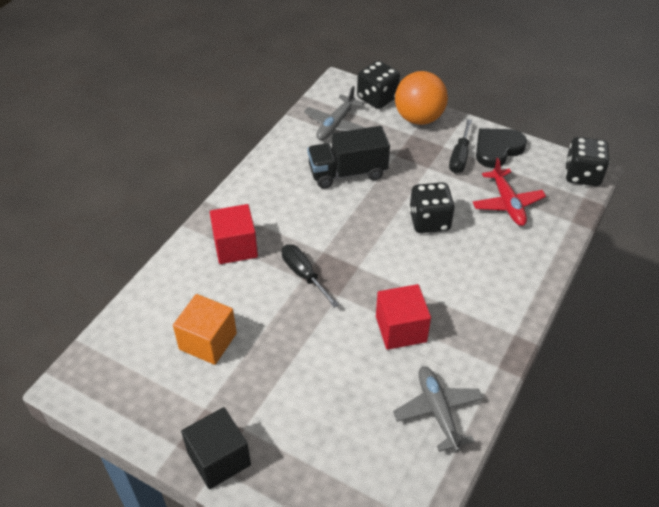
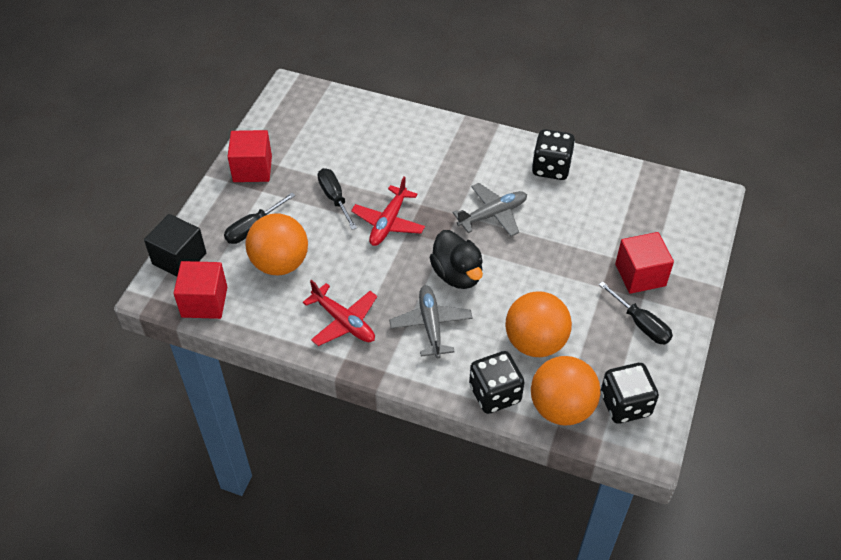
black duck: 0 -> 1
black heart: 1 -> 0
black screwdriver: 2 -> 3
black truck: 1 -> 0
orange ball: 1 -> 3
orange cube: 1 -> 0
red cube: 2 -> 3
red plane: 1 -> 2

